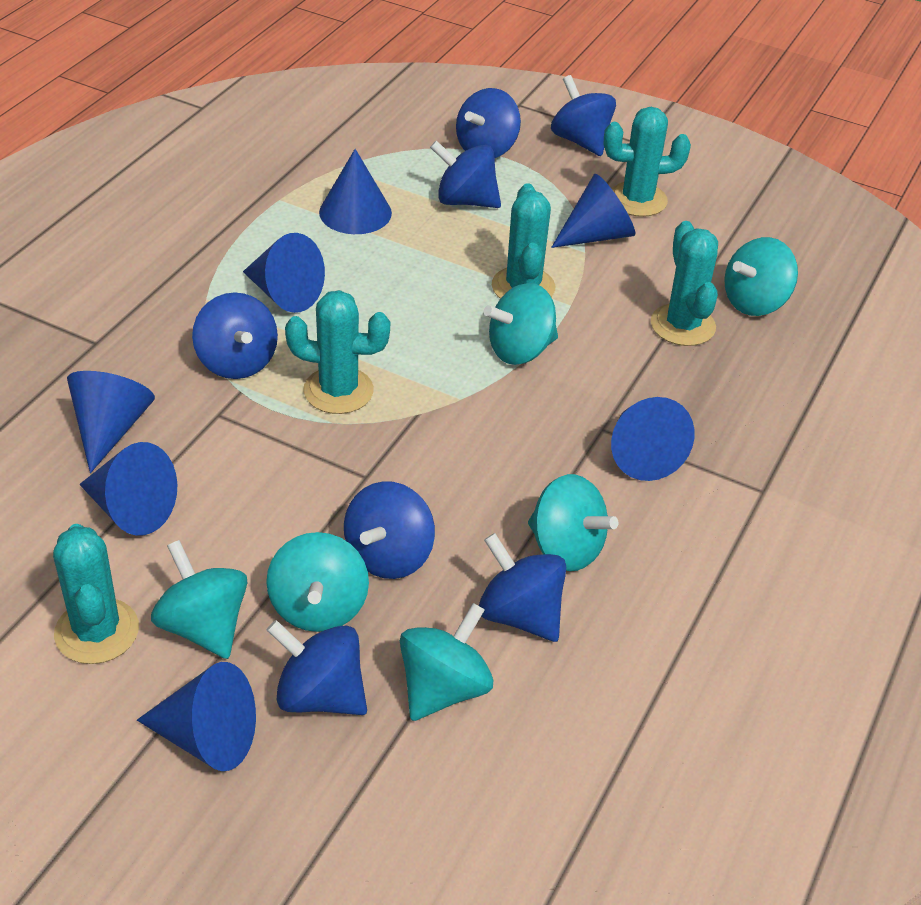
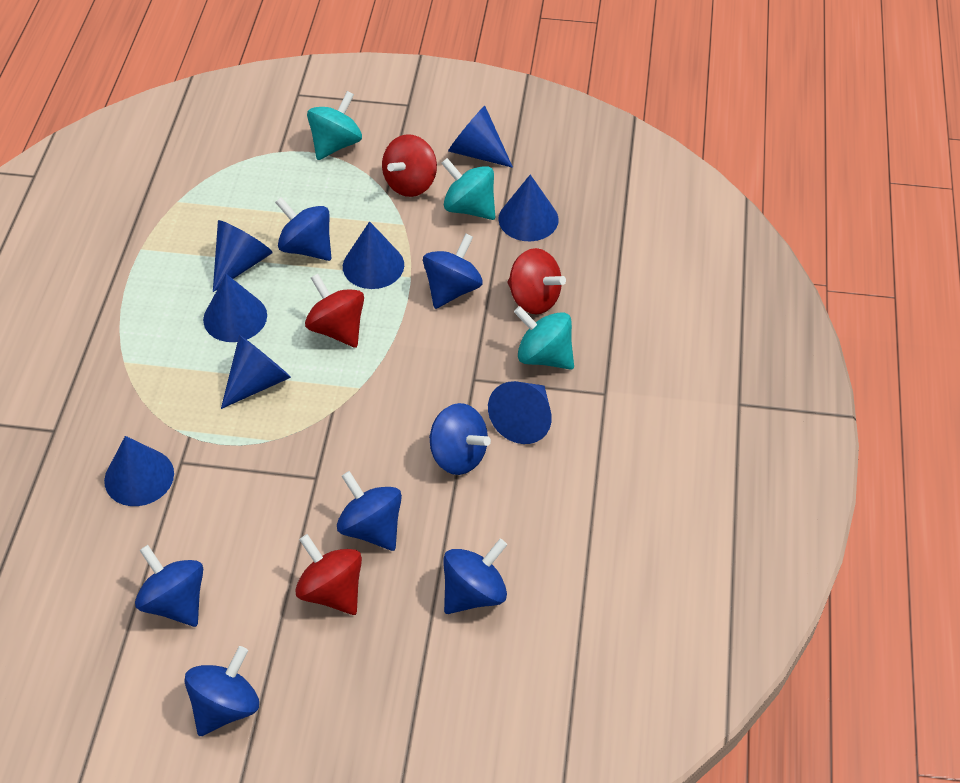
blue cone: 7 -> 8
red spinning top: 0 -> 4
turquoise cactus: 5 -> 0
turquoise spinning top: 6 -> 3

